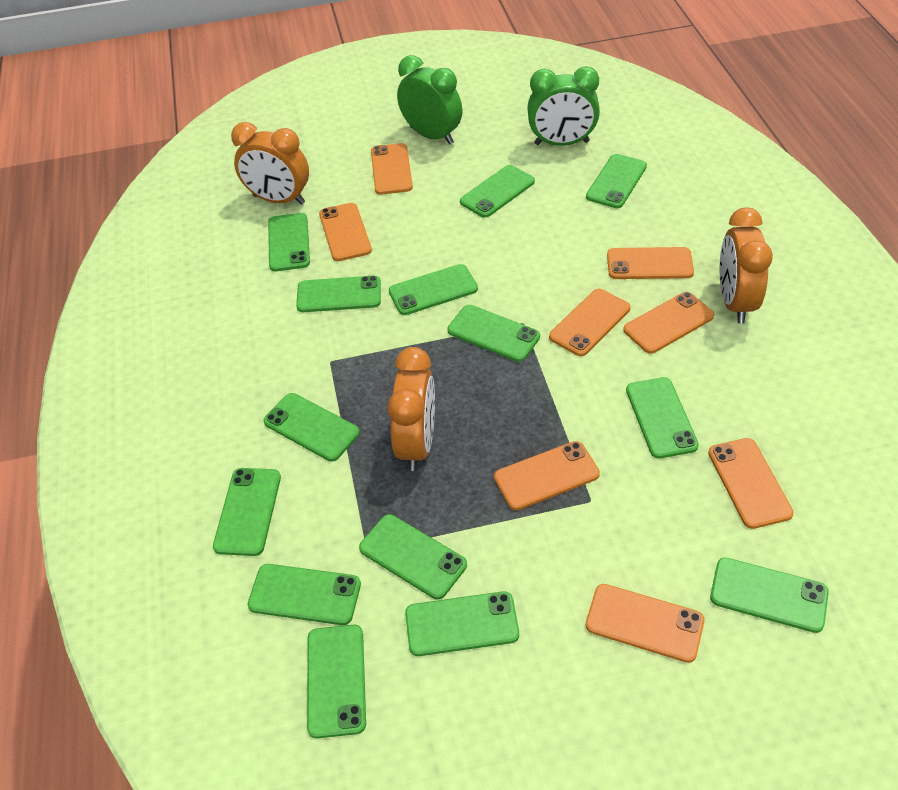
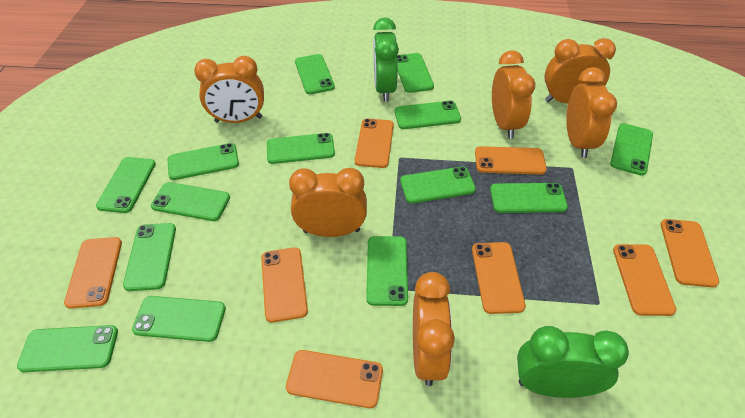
orange clock: 3 -> 6

